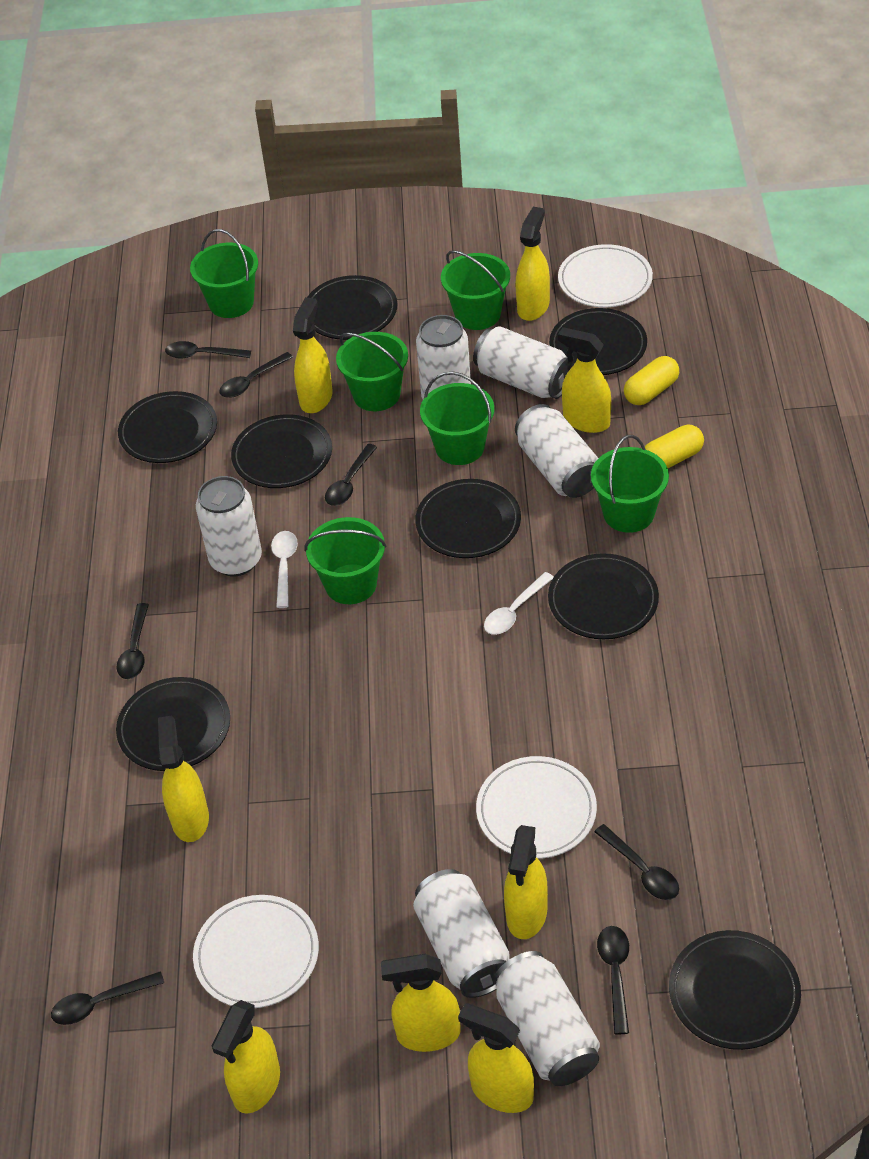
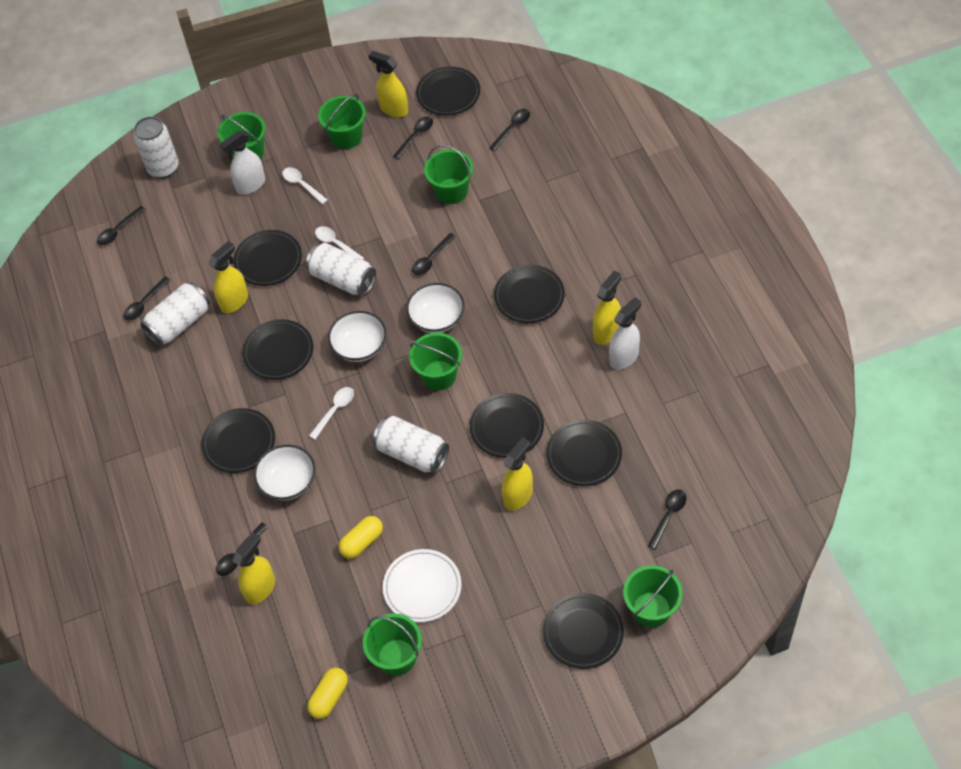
white bowl: 0 -> 3
white can: 6 -> 4
white plate: 3 -> 1
white spoon: 2 -> 3
white spray bottle: 0 -> 2
yellow spray bottle: 8 -> 5

